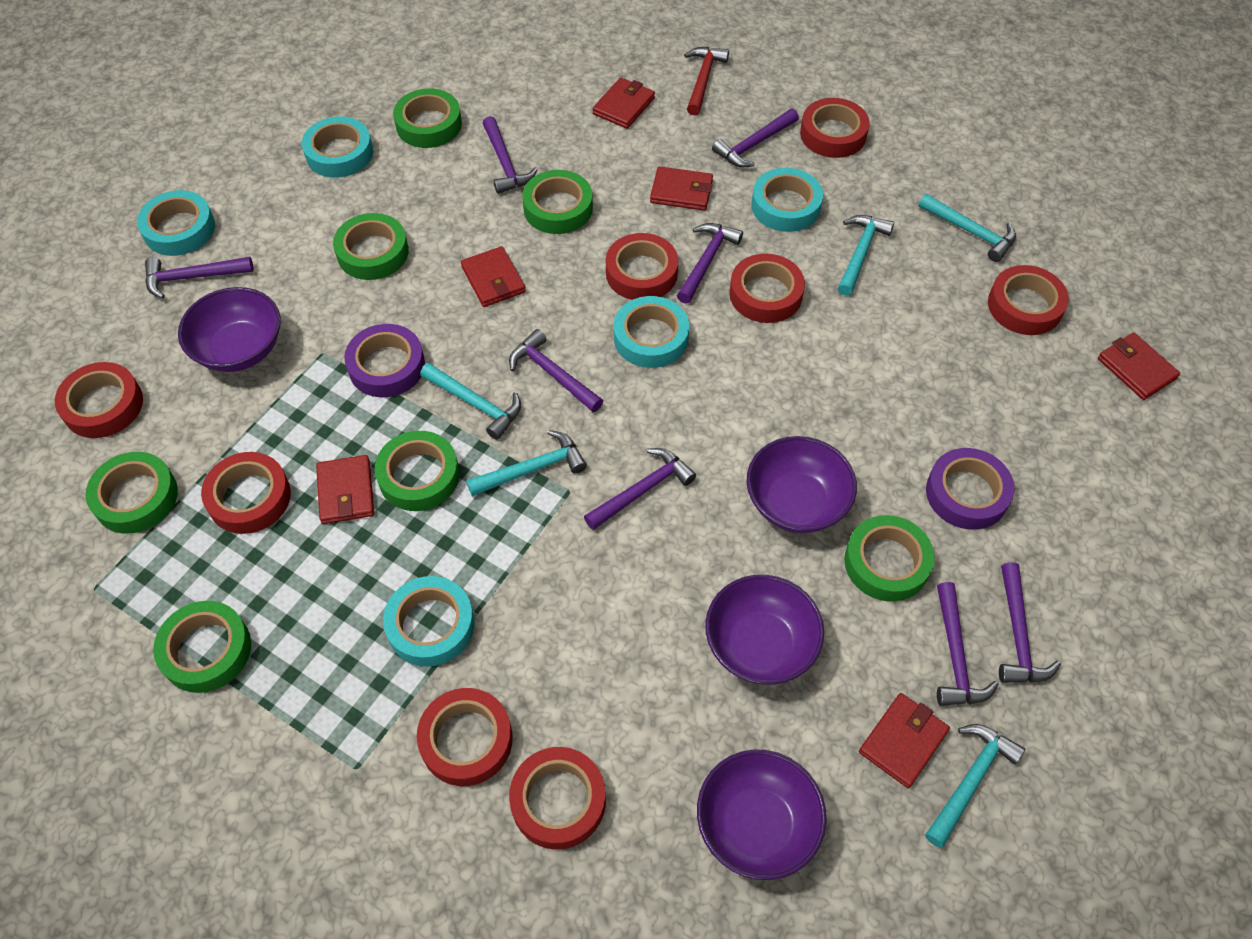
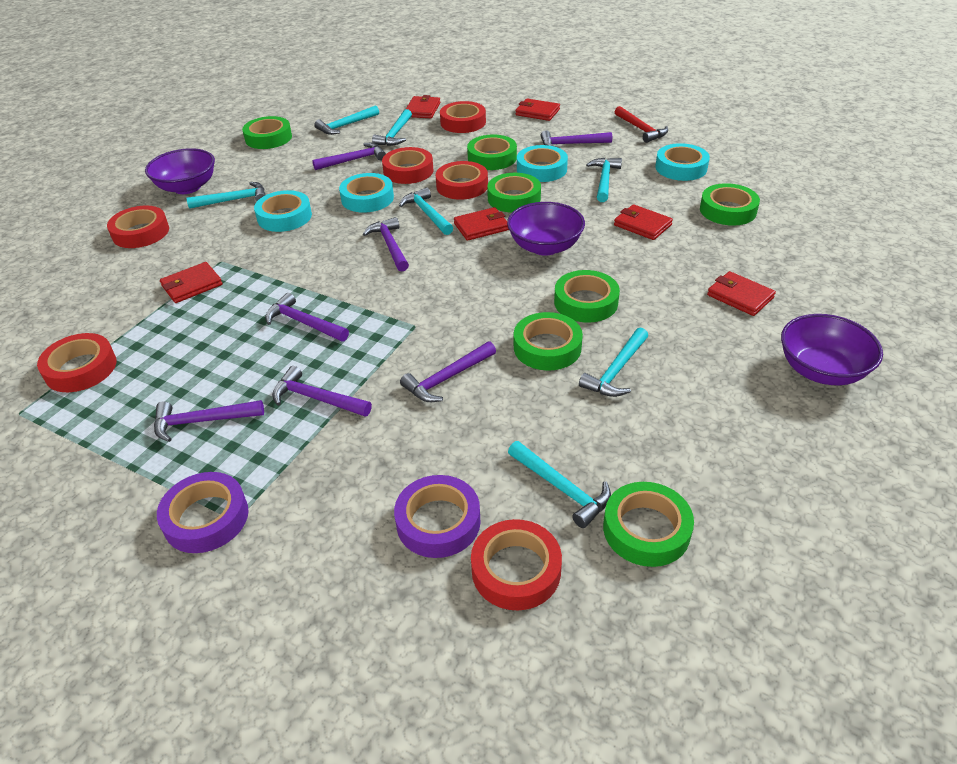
purple bowl: 4 -> 3
purple hammer: 8 -> 7
red tape: 8 -> 6
turquoise hammer: 5 -> 7
turquoise tape: 5 -> 4

